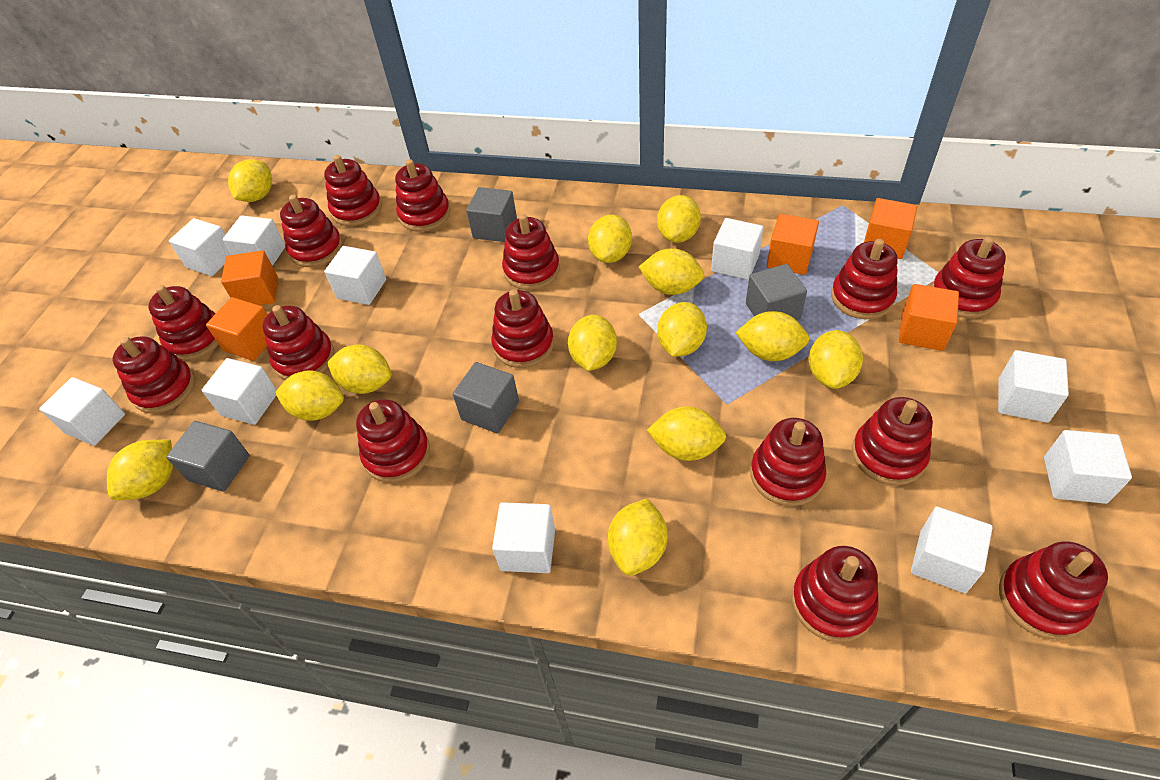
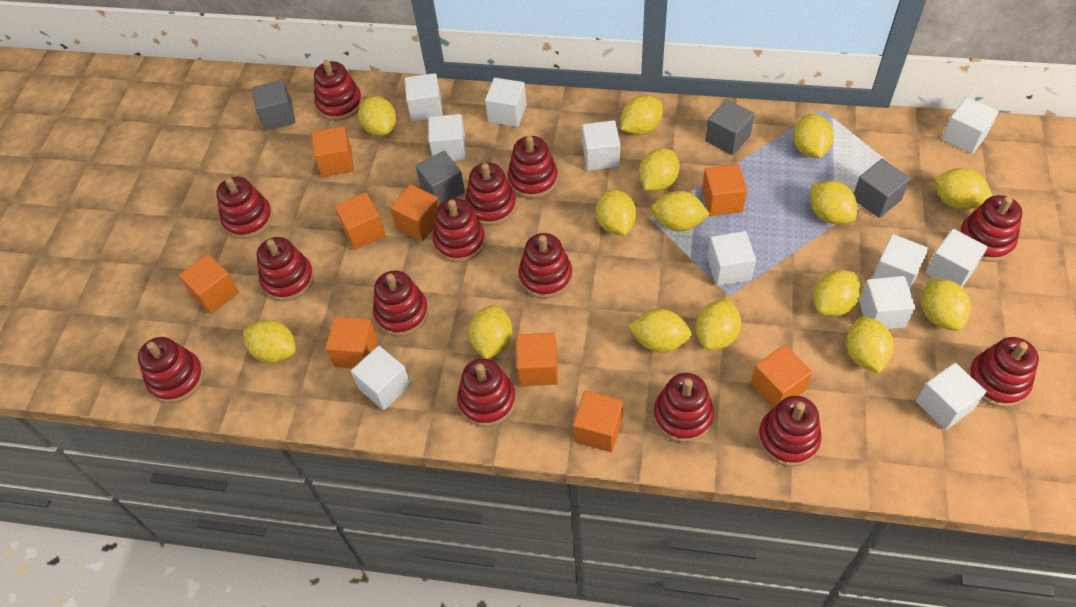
orange cube: 5 -> 9
red stacking toy: 15 -> 14
white cube: 10 -> 11
yellow lemon: 13 -> 15

